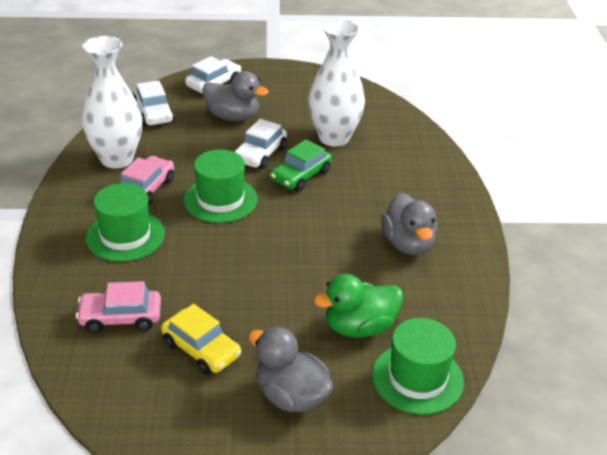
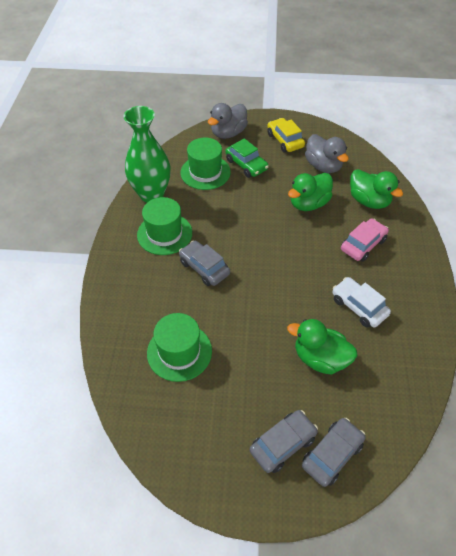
green duck: 1 -> 3
green vase: 0 -> 1
grey car: 0 -> 3
grey duck: 3 -> 2
pink car: 2 -> 1
white car: 3 -> 1
white vase: 2 -> 0

